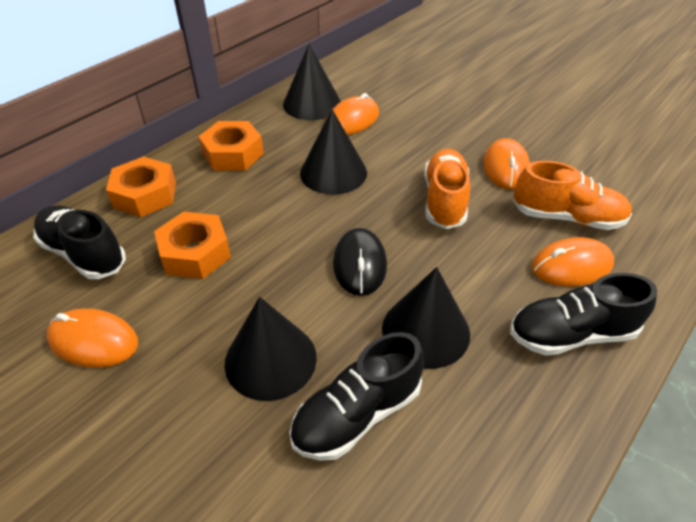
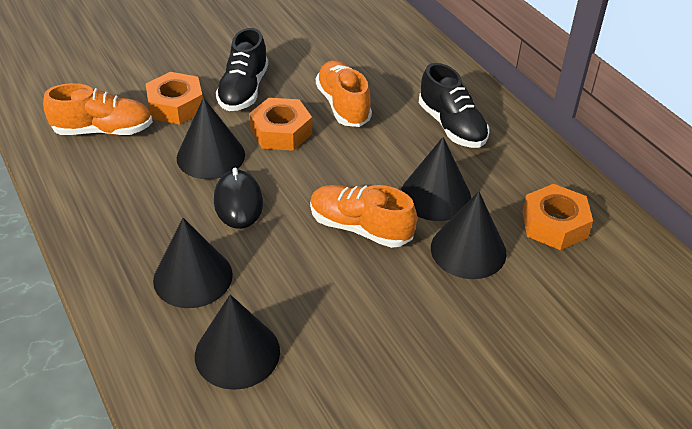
black cone: 4 -> 5
black shoe: 3 -> 2
orange mouse: 4 -> 0
orange shoe: 2 -> 3

